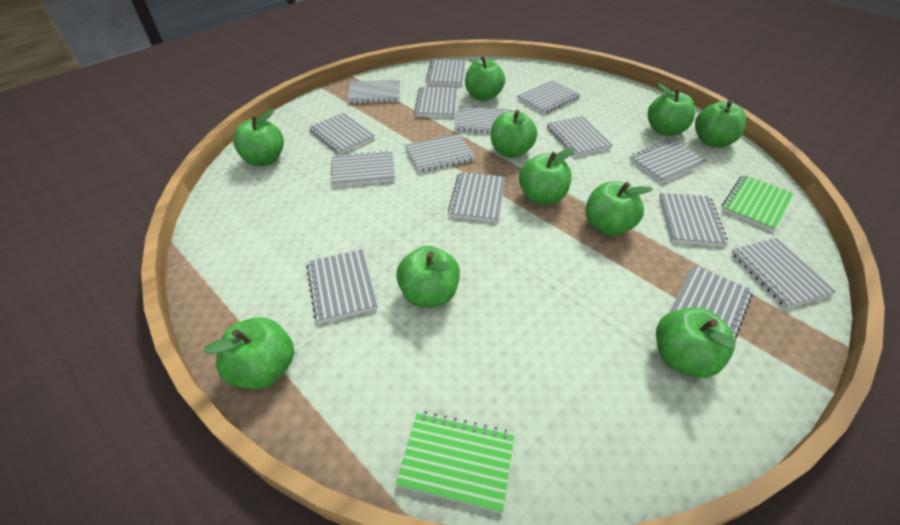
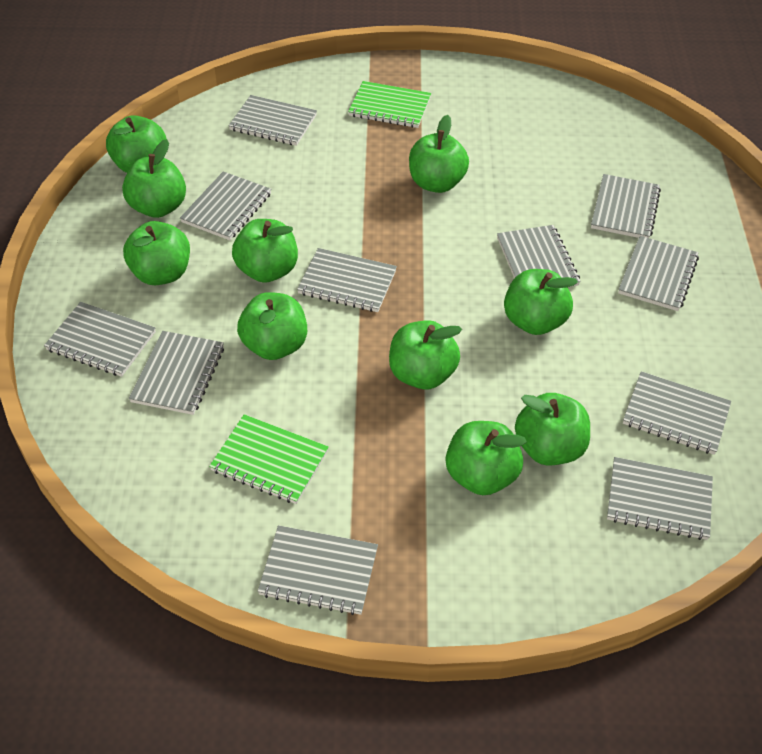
grey notebook: 15 -> 11

